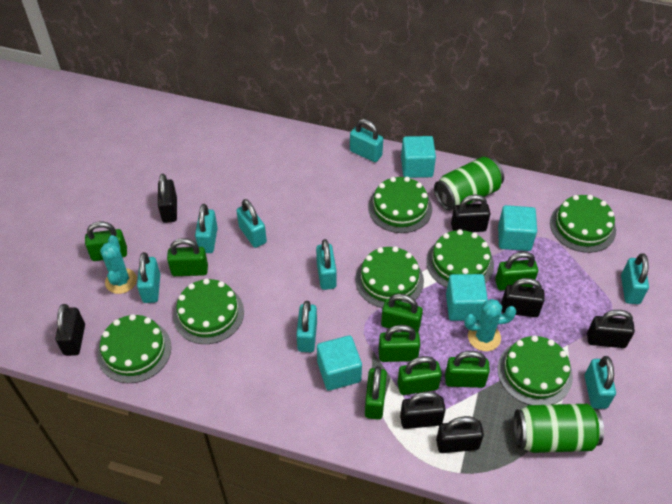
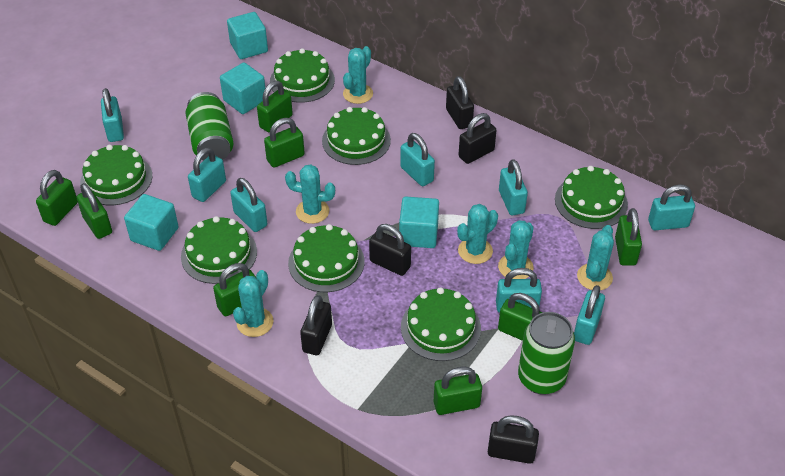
black padlock: 7 -> 5
turquoise cactus: 2 -> 6

